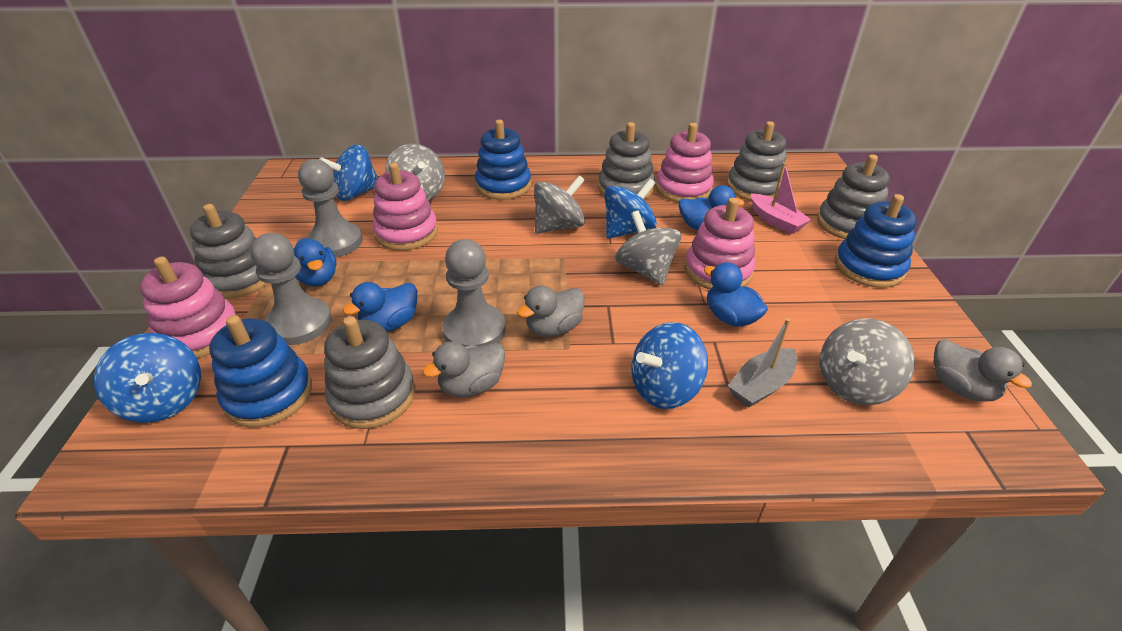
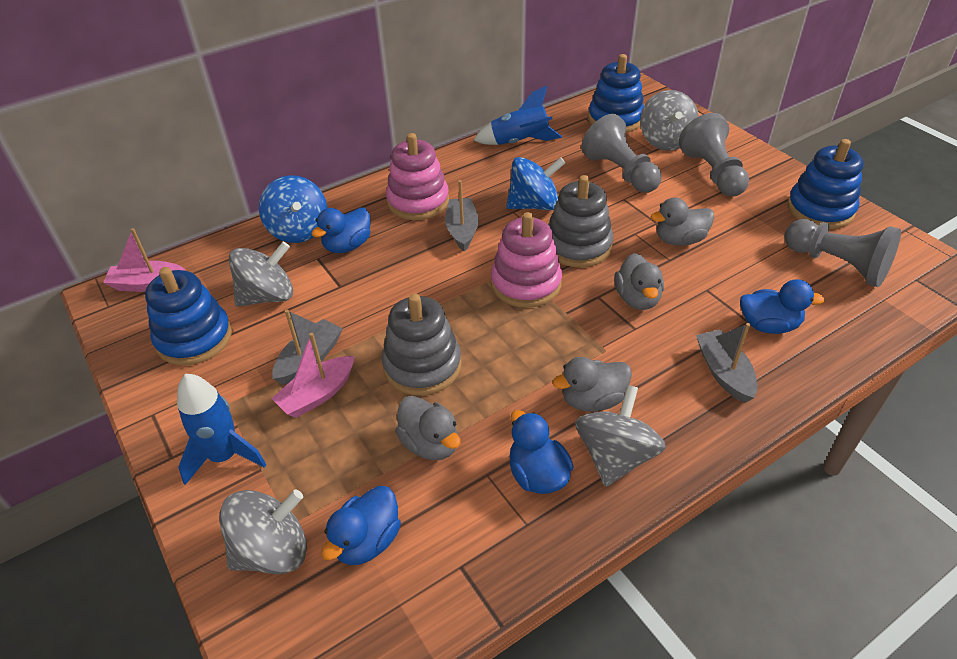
blue rocket: 0 -> 2
blue spinning top: 4 -> 2
grey boat: 1 -> 3
grey duck: 3 -> 4
grey stacking toy: 5 -> 2
pink boat: 1 -> 2
pink stacking toy: 4 -> 2

